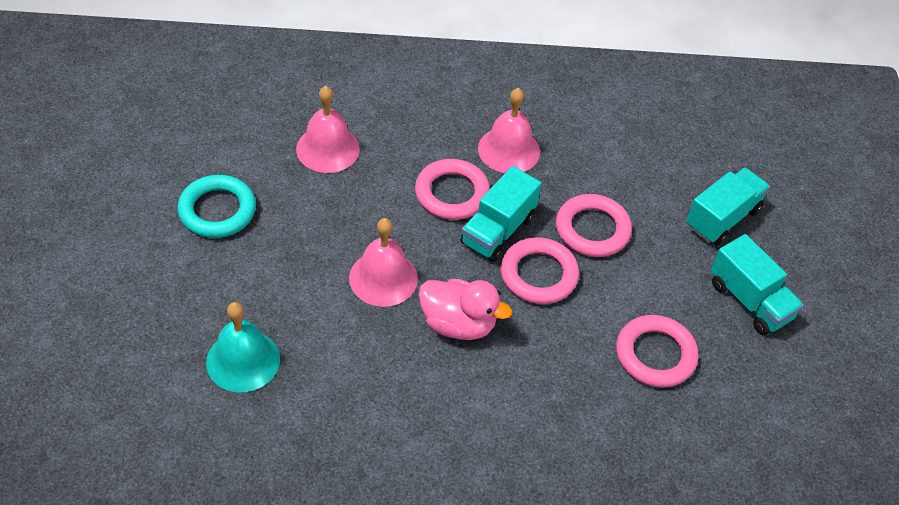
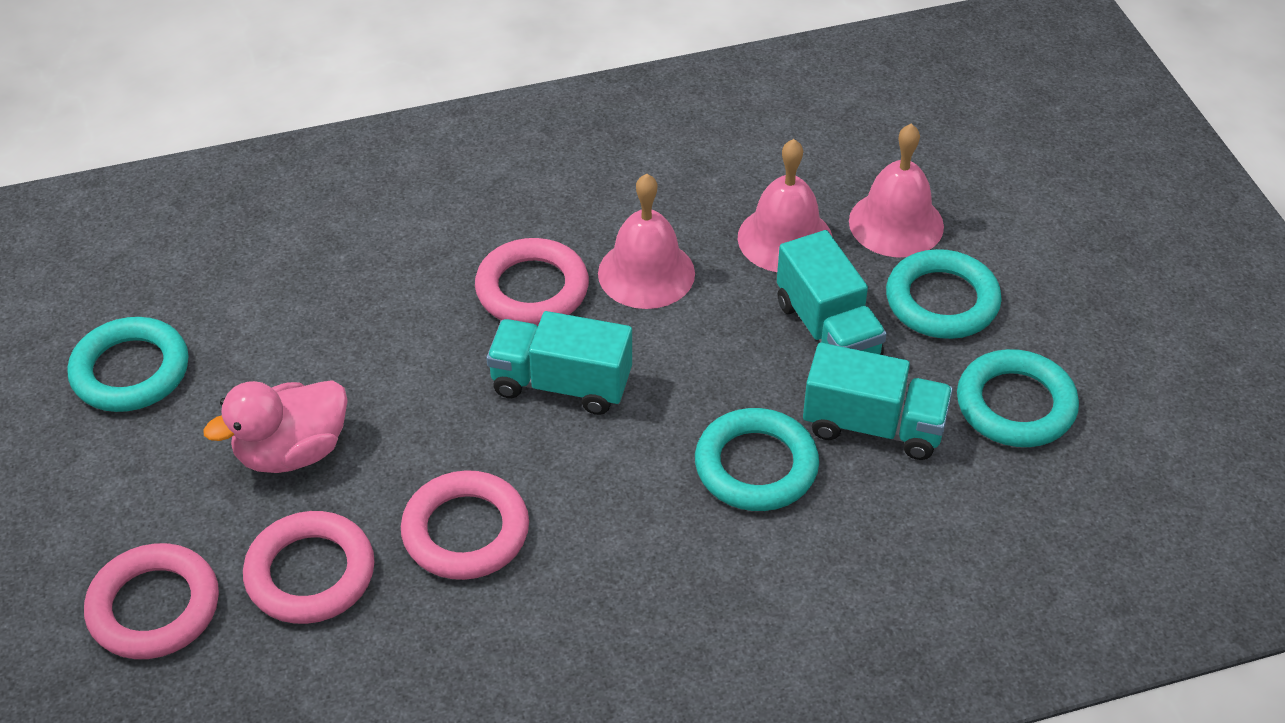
turquoise bell: 1 -> 0
turquoise ring: 1 -> 4

